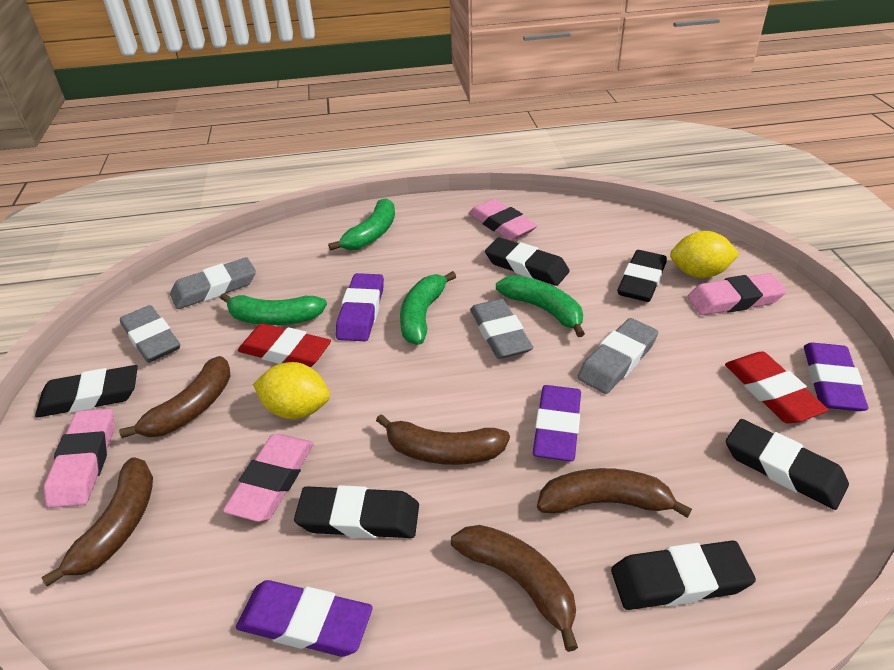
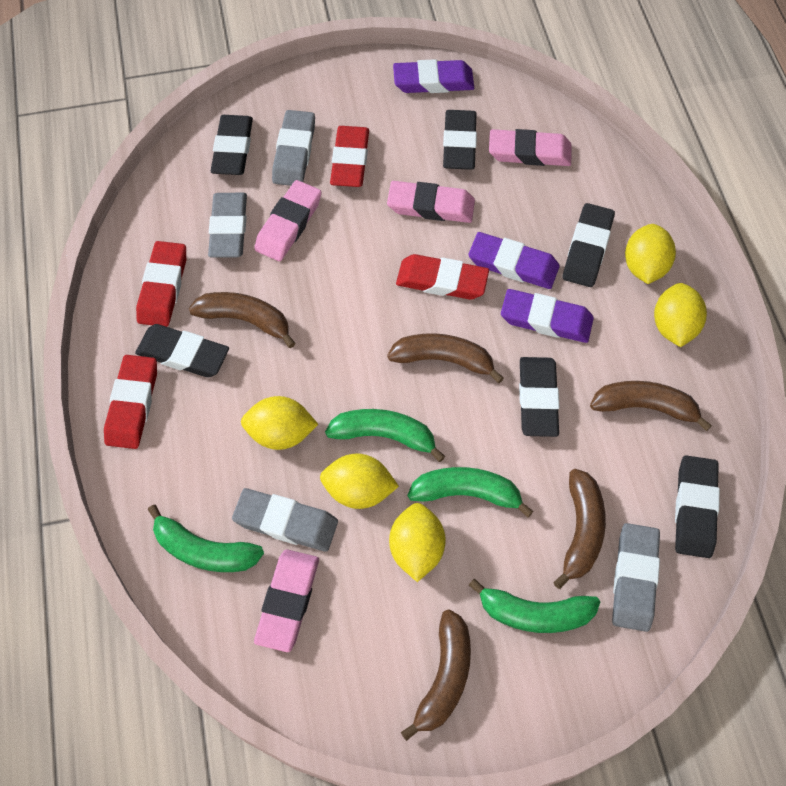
purple eraser: 4 -> 3
red eraser: 2 -> 4
yellow lemon: 2 -> 5

